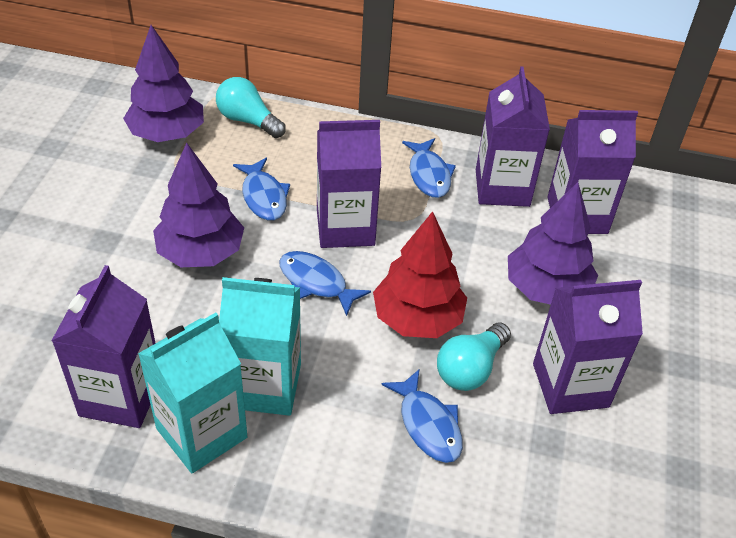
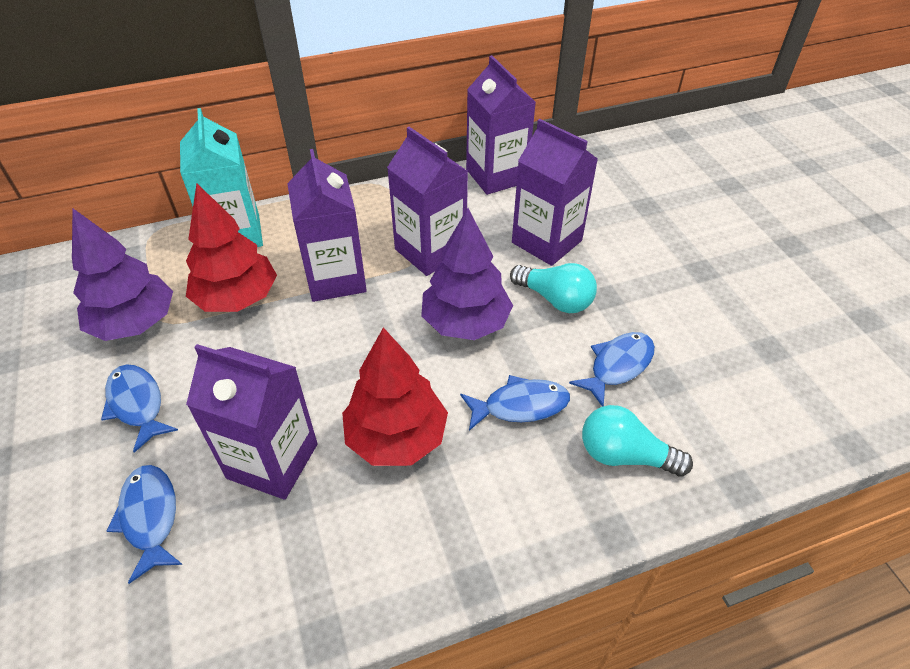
purple tree: 3 -> 2
red tree: 1 -> 2
turquoise carton: 2 -> 1

